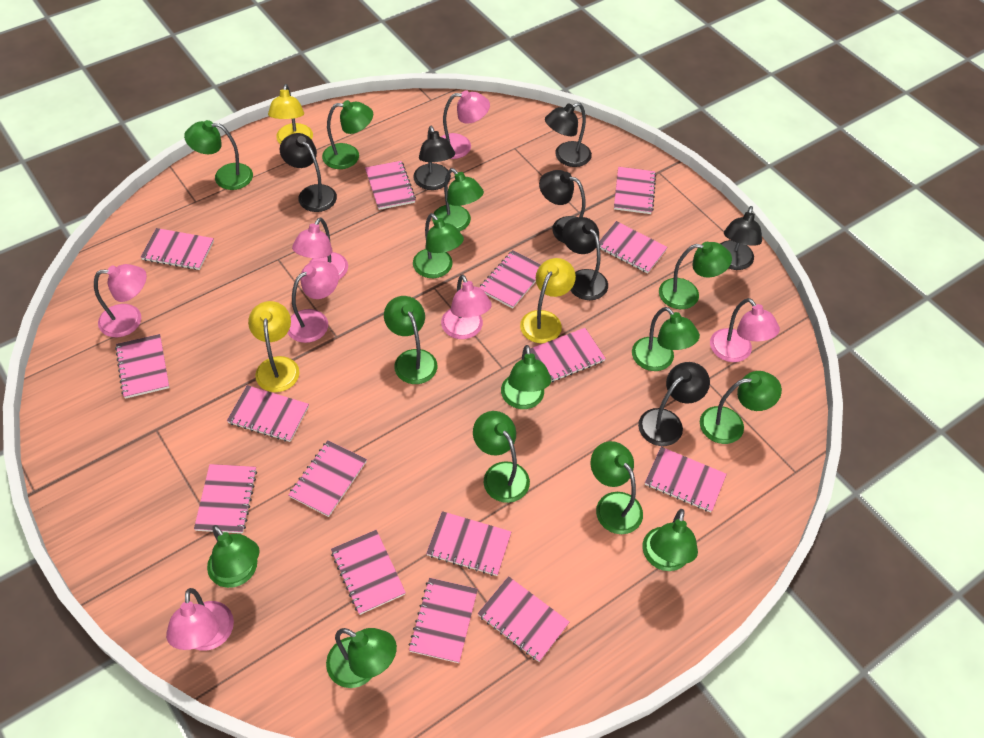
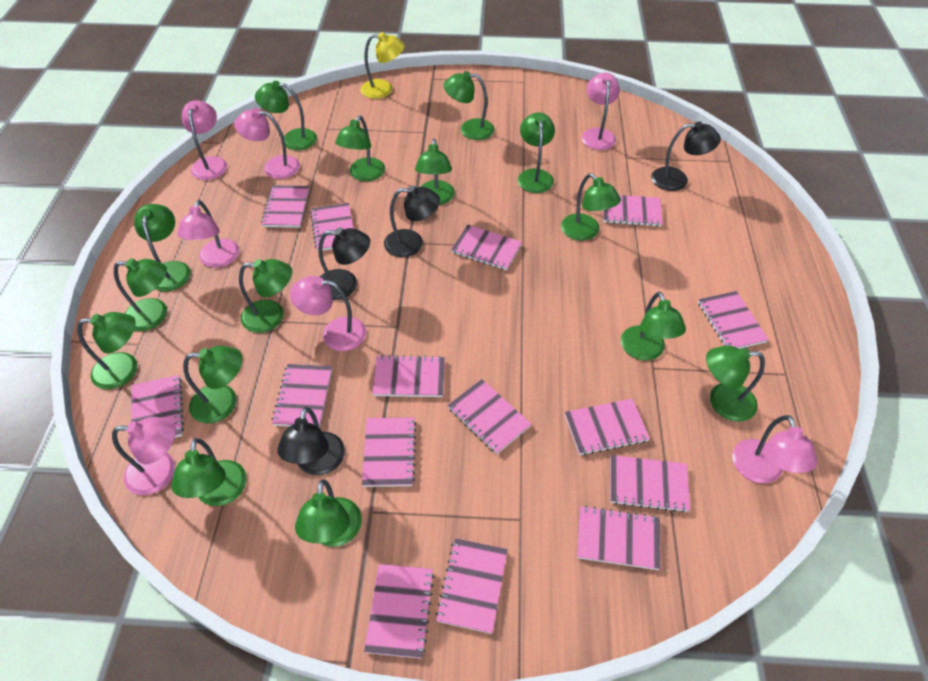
black lamp: 7 -> 4
green lamp: 14 -> 15
yellow lamp: 3 -> 1

